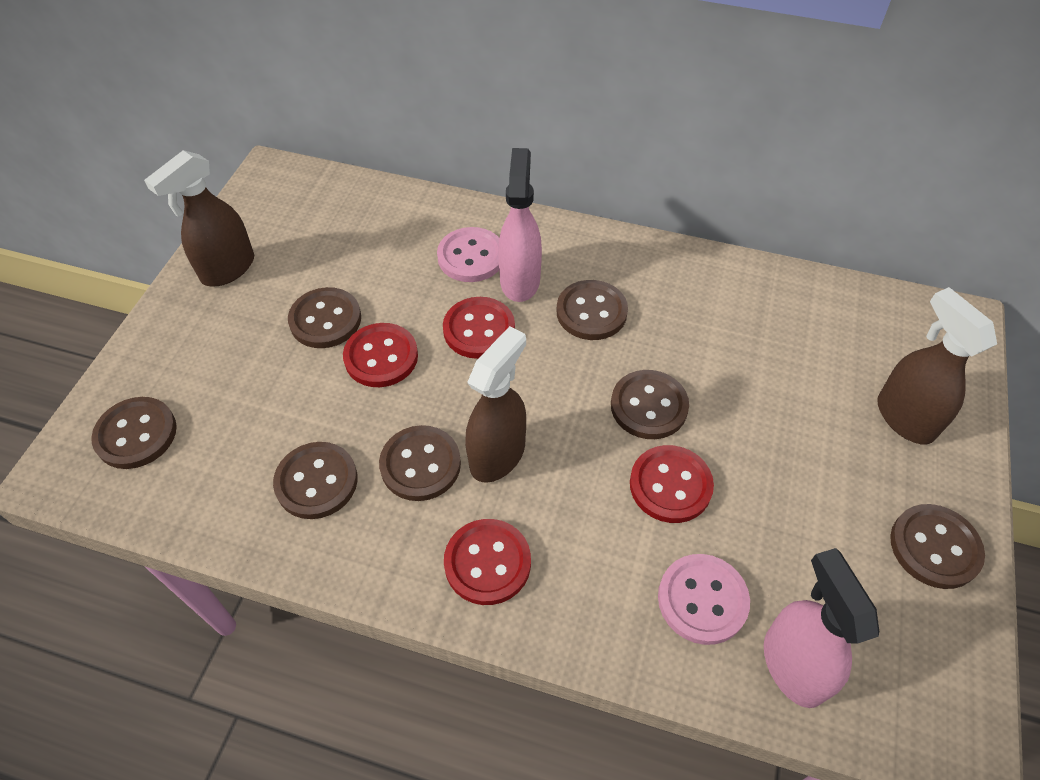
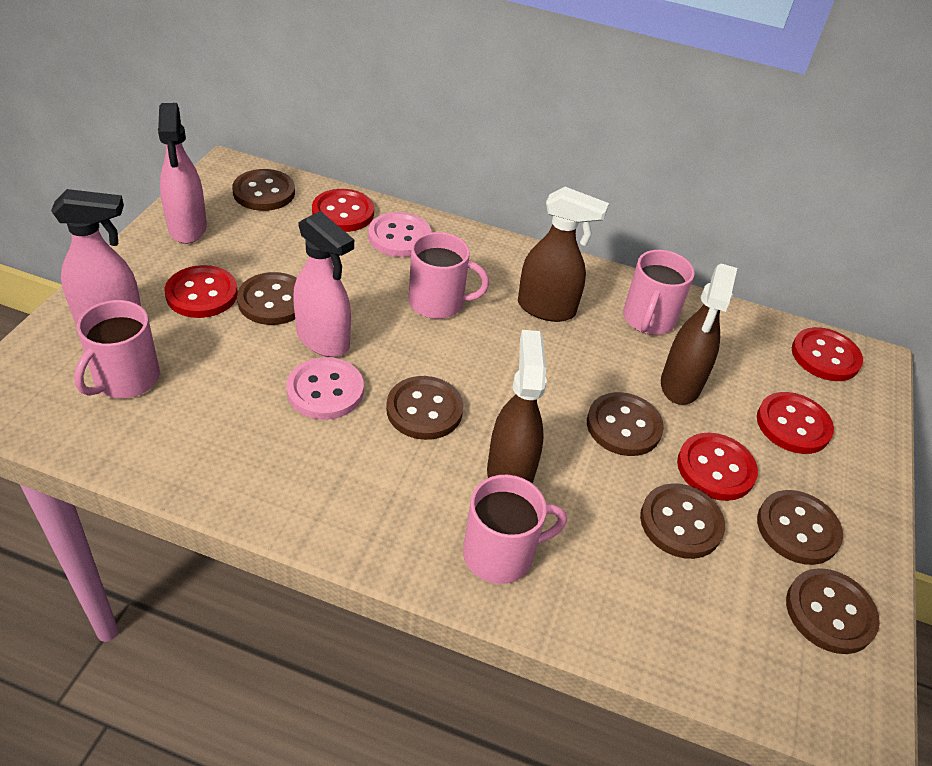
pink mug: 0 -> 4
pink spray bottle: 2 -> 3
red button: 4 -> 5

